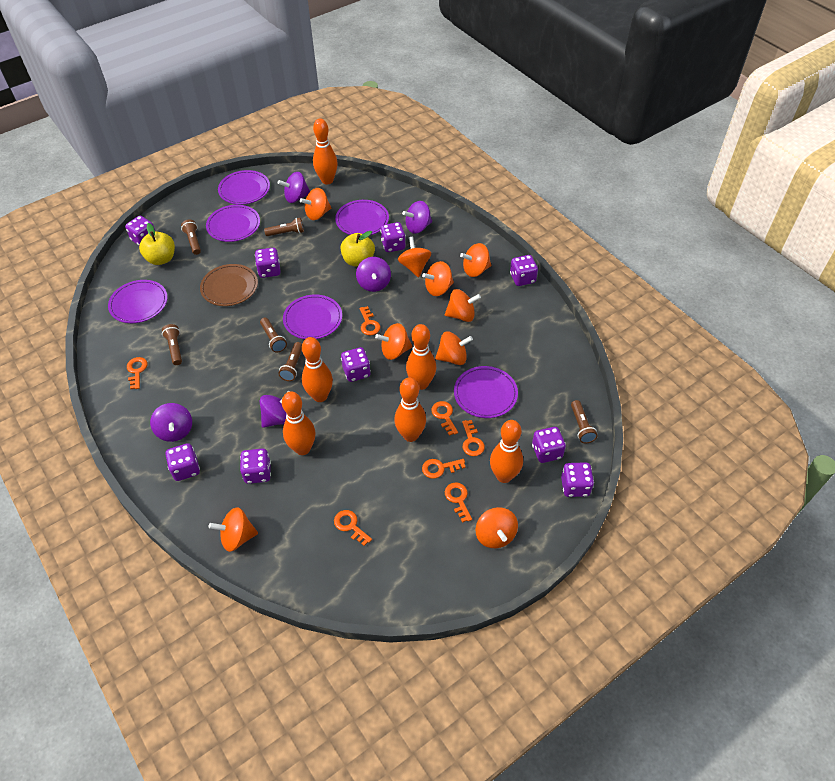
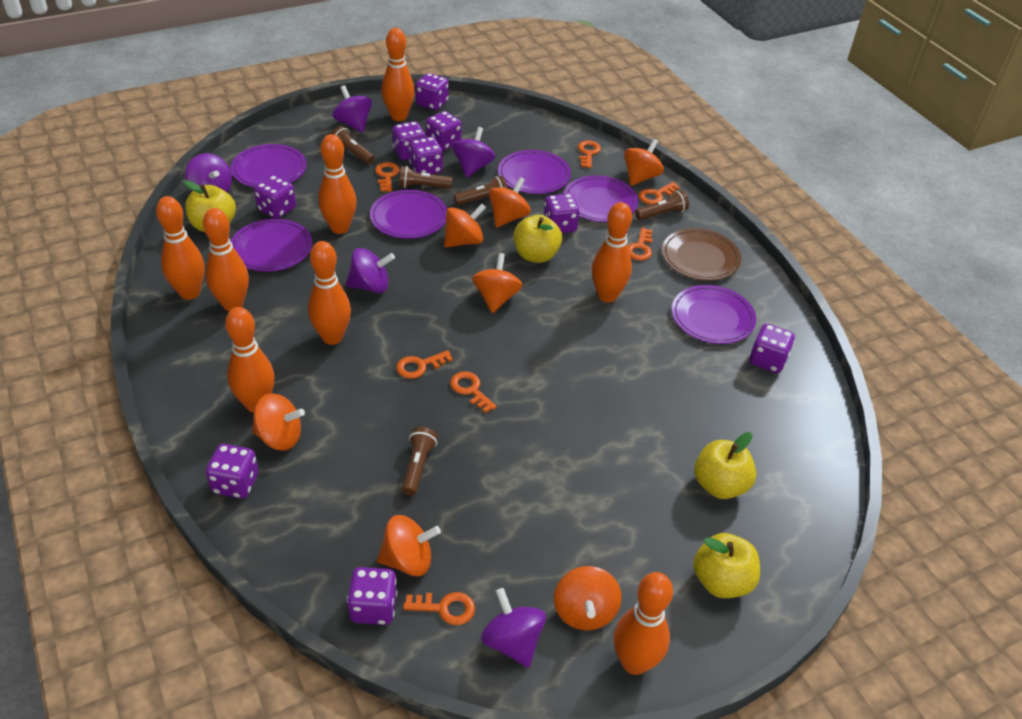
brown flashlight: 6 -> 5
orange bowling pin: 6 -> 8
orange spinning top: 9 -> 7
yellow apple: 2 -> 4

